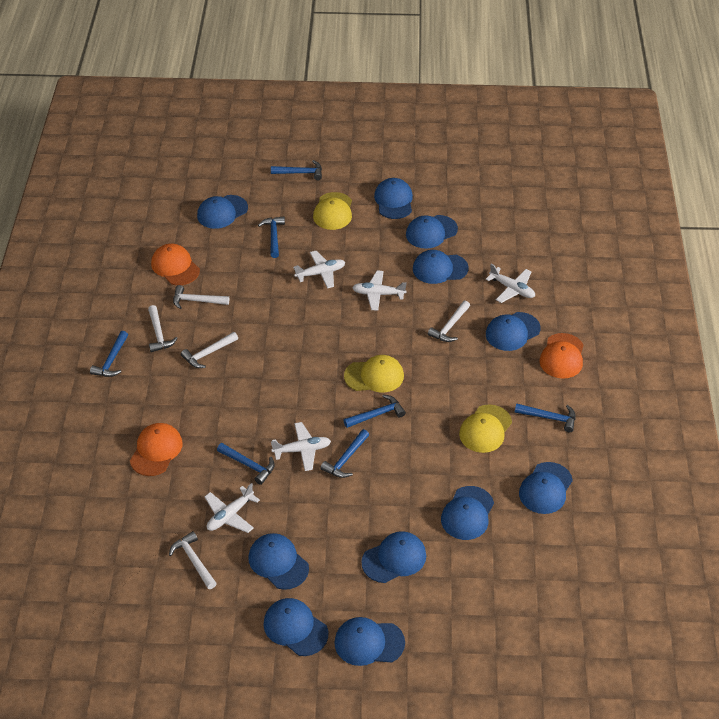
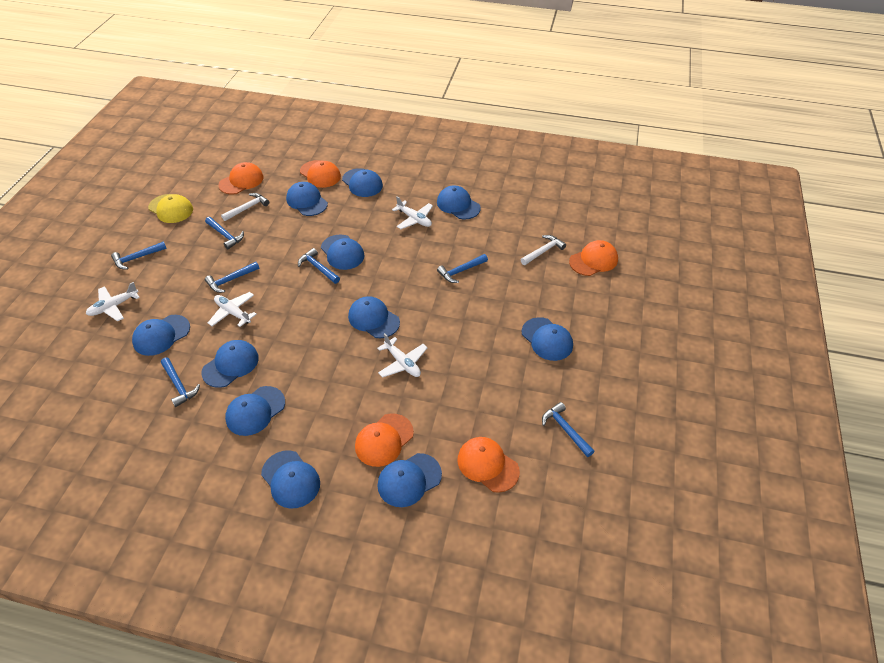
orange cap: 3 -> 5
white hammer: 5 -> 2
white plane: 5 -> 4
yellow cap: 3 -> 1

